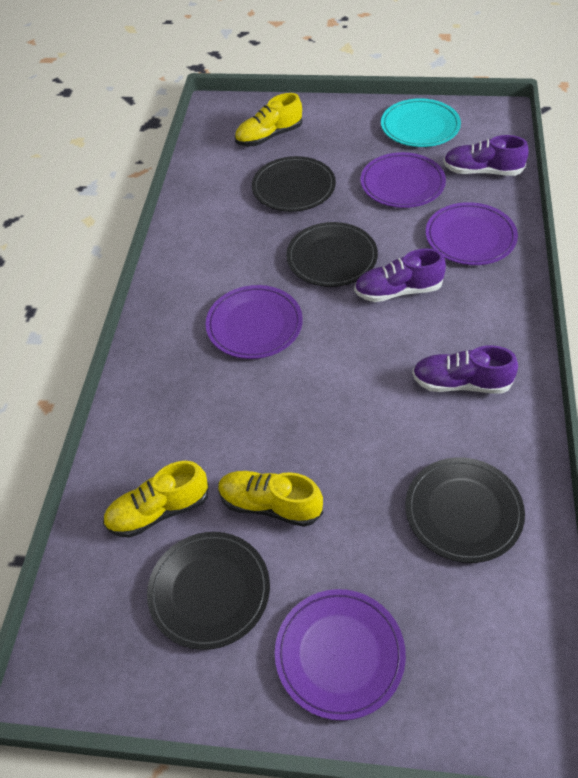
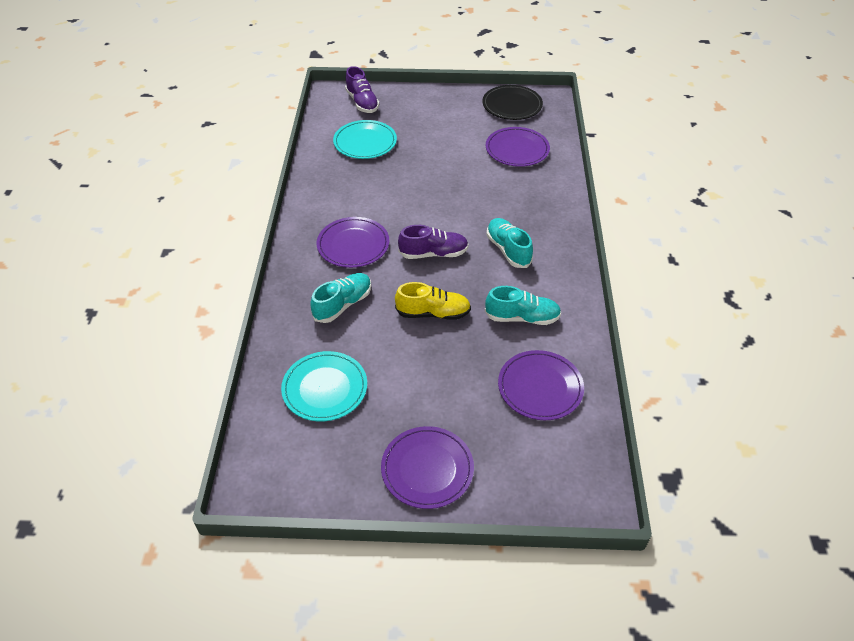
black plate: 4 -> 1
purple shoe: 3 -> 2
turquoise plate: 1 -> 2
turquoise shoe: 0 -> 3
yellow shoe: 3 -> 1

